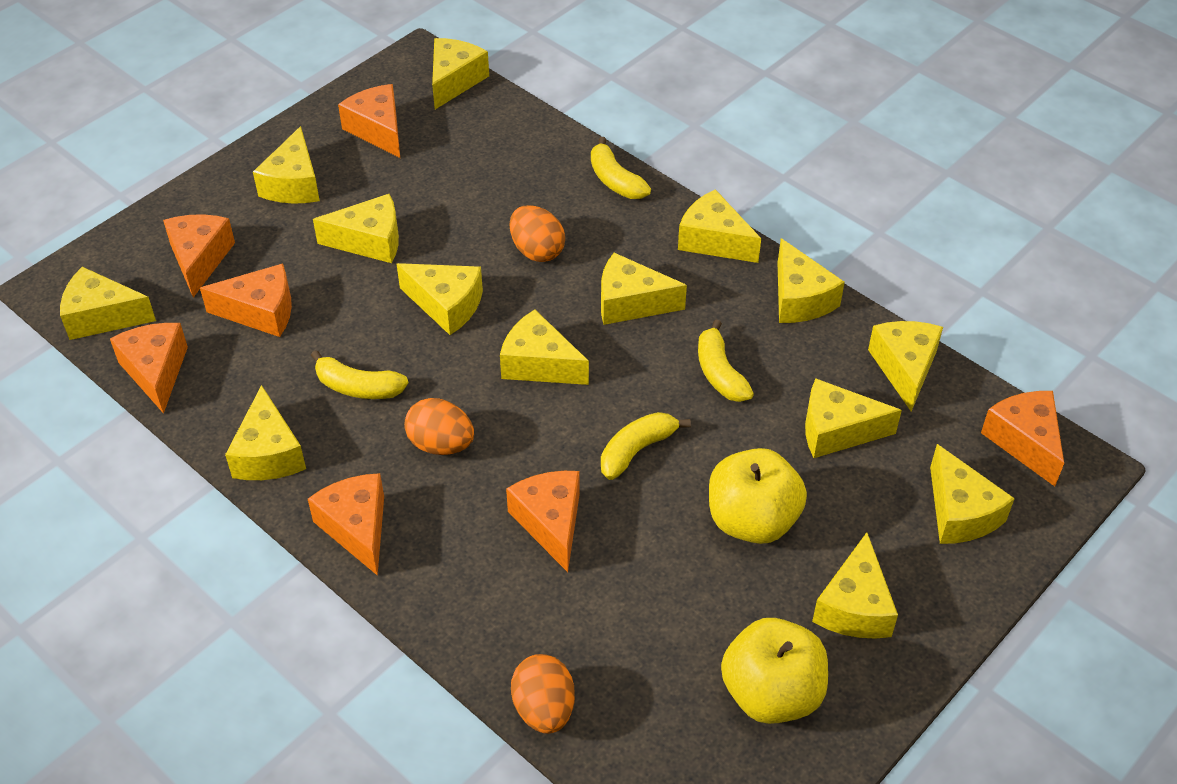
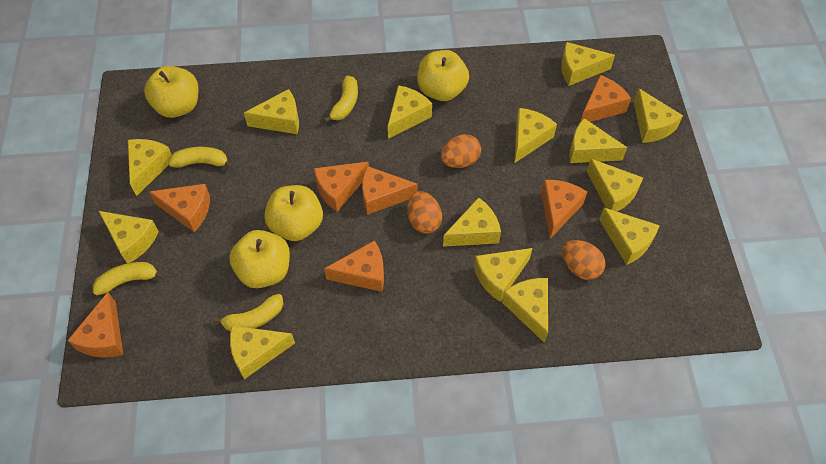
yellow apple: 2 -> 4

